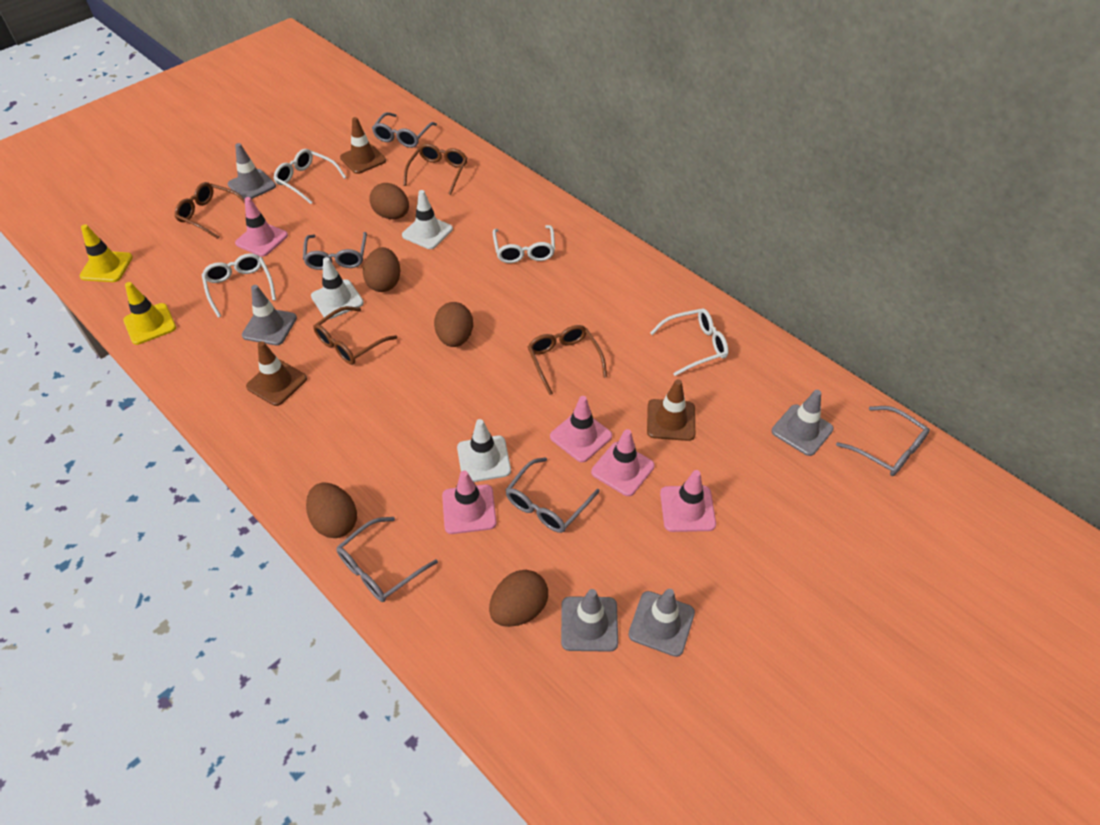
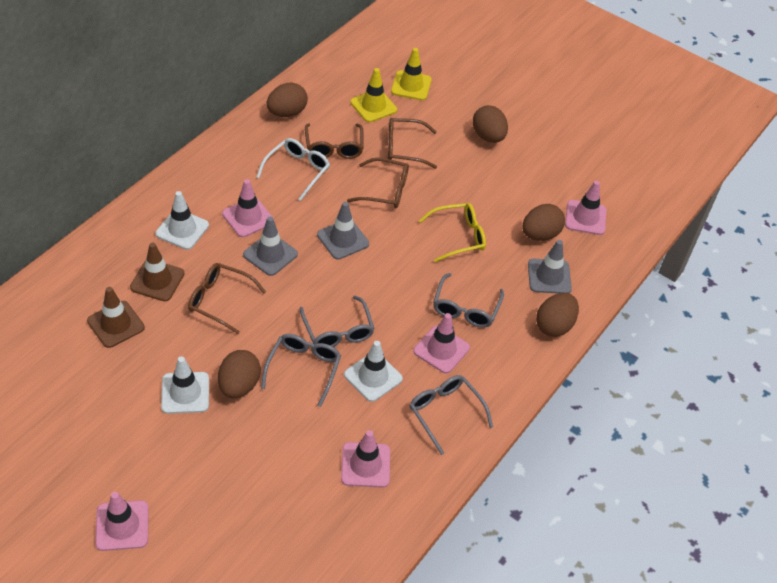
brown traffic cone: 3 -> 2
grey glasses: 5 -> 4
grey traffic cone: 5 -> 3
white glasses: 4 -> 1
yellow glasses: 0 -> 1

